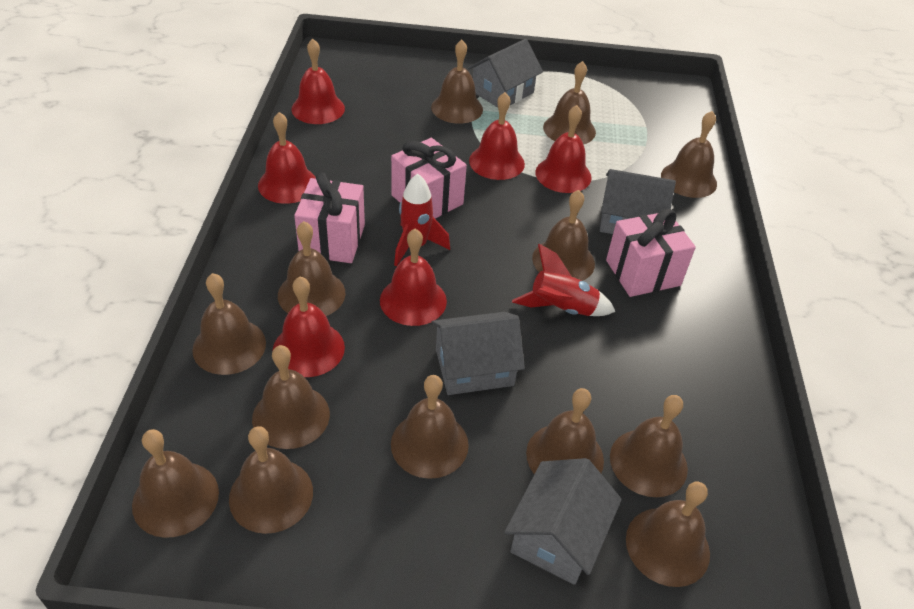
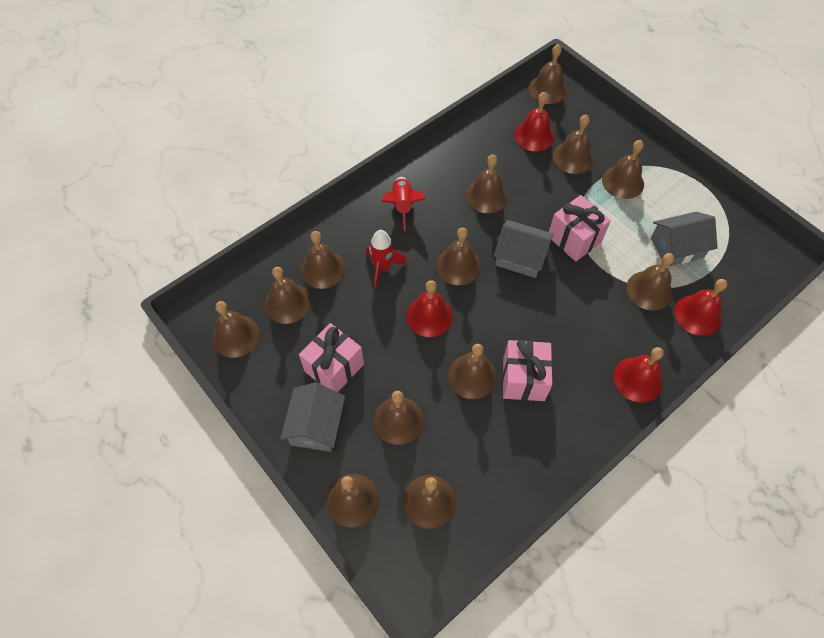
grey house: 4 -> 3
red bell: 6 -> 4

